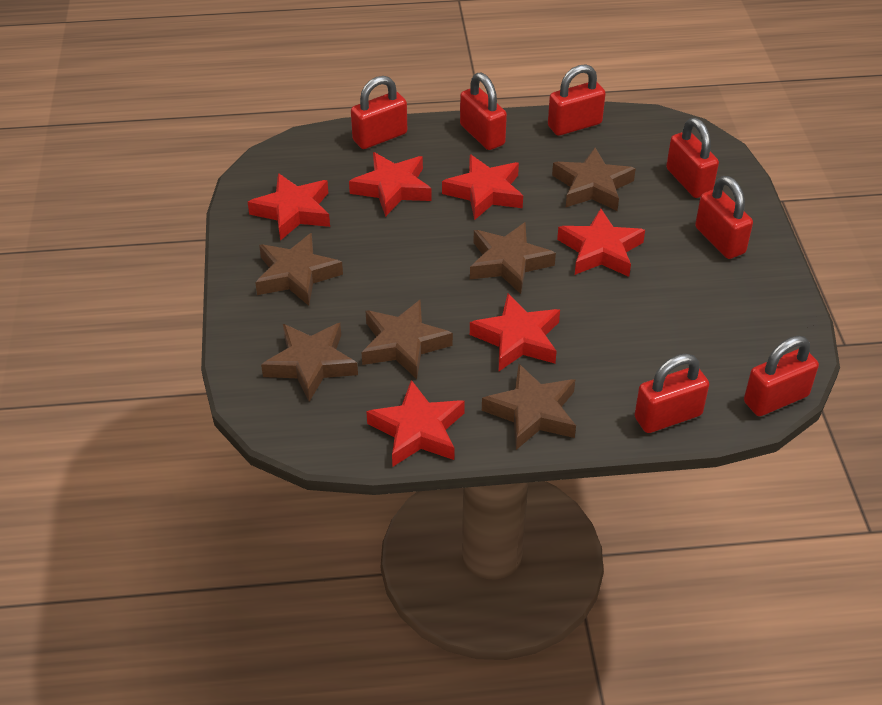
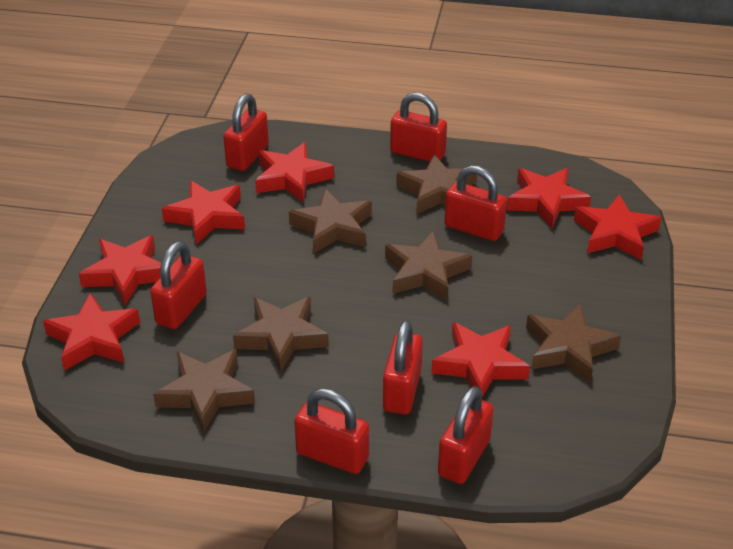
red star: 6 -> 7

